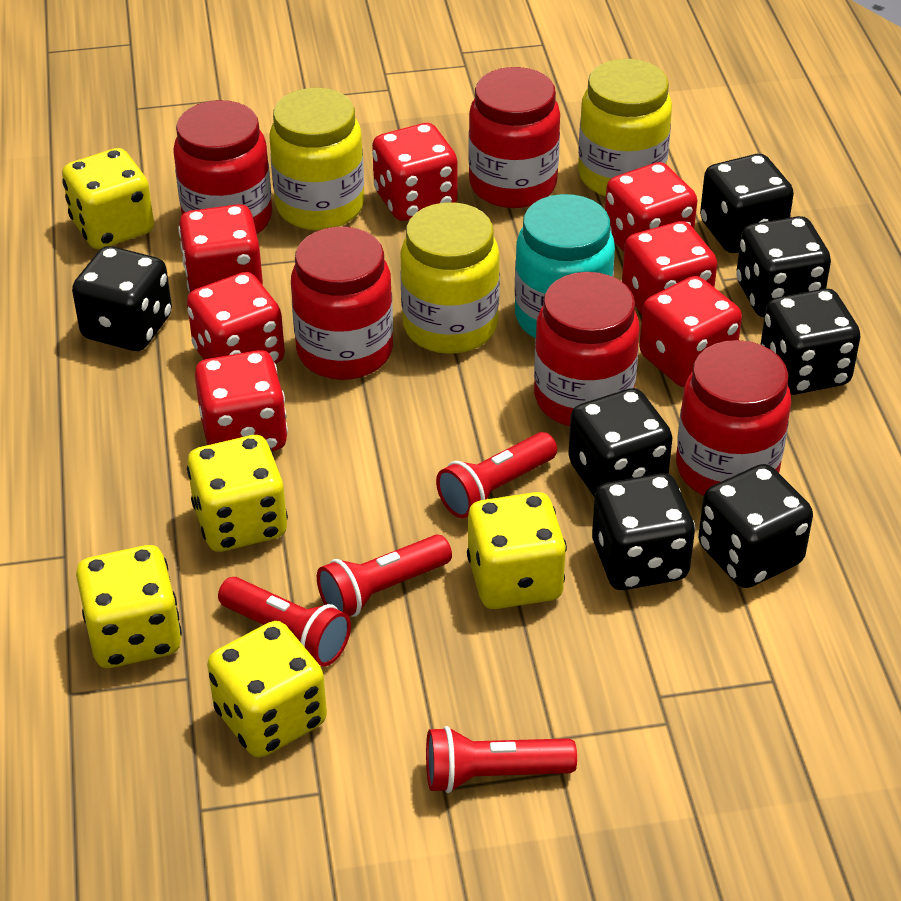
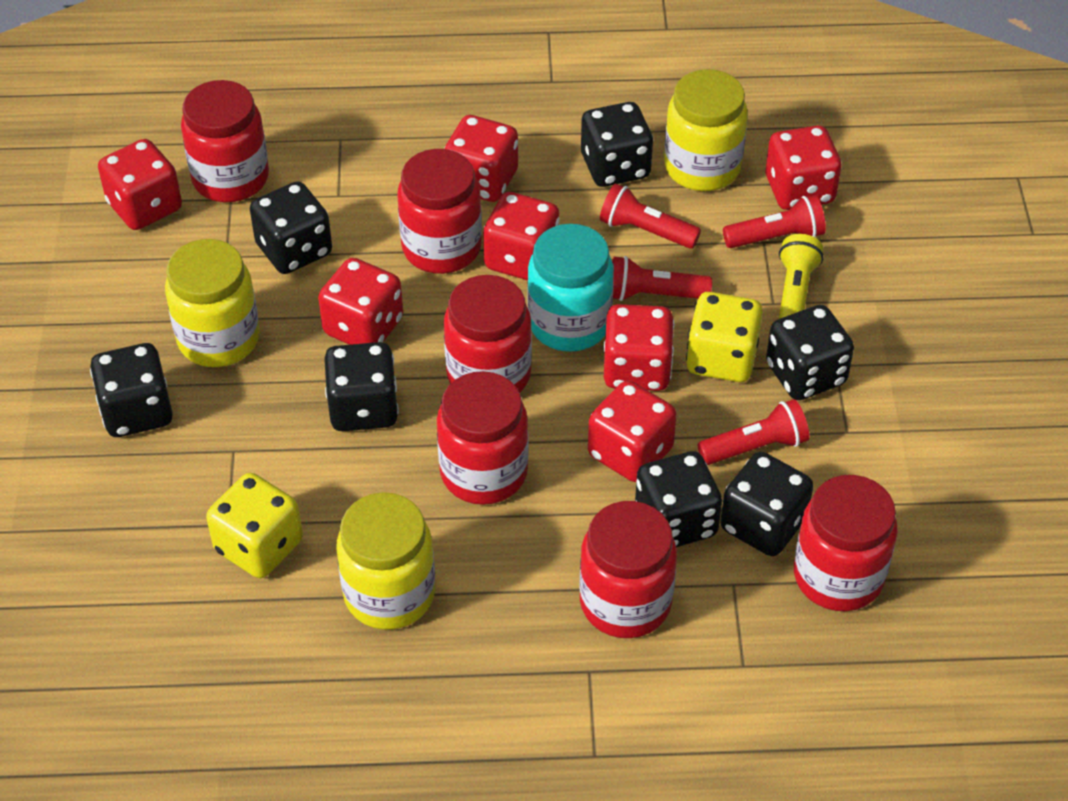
red jar: 5 -> 6
yellow dice: 5 -> 2
yellow flashlight: 0 -> 1

